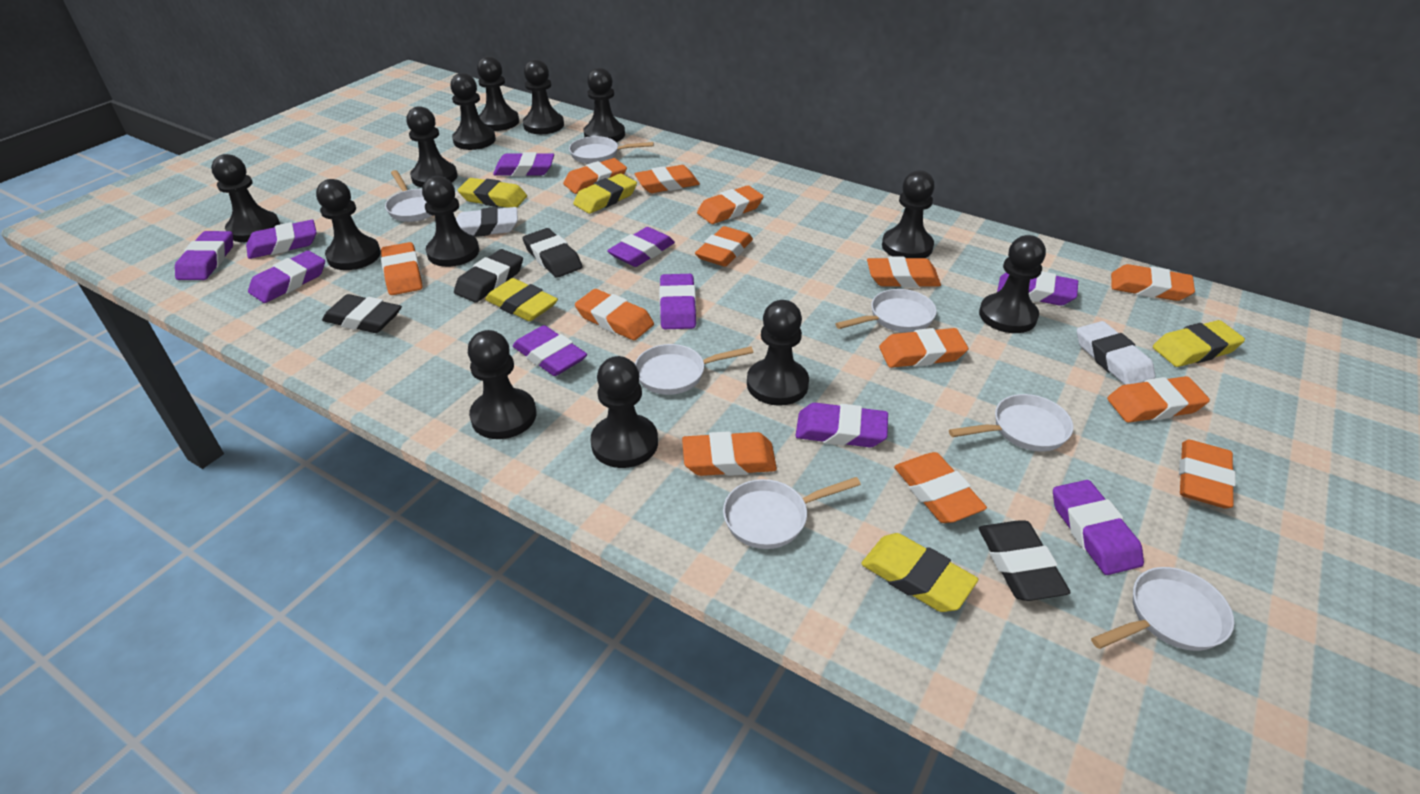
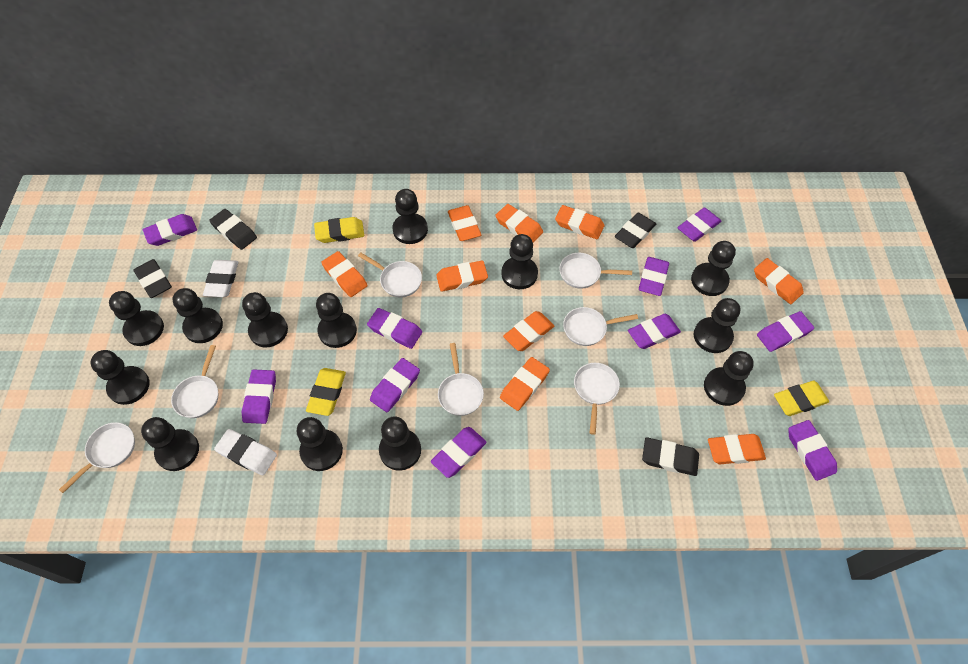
orange eraser: 13 -> 9
yellow eraser: 5 -> 3

